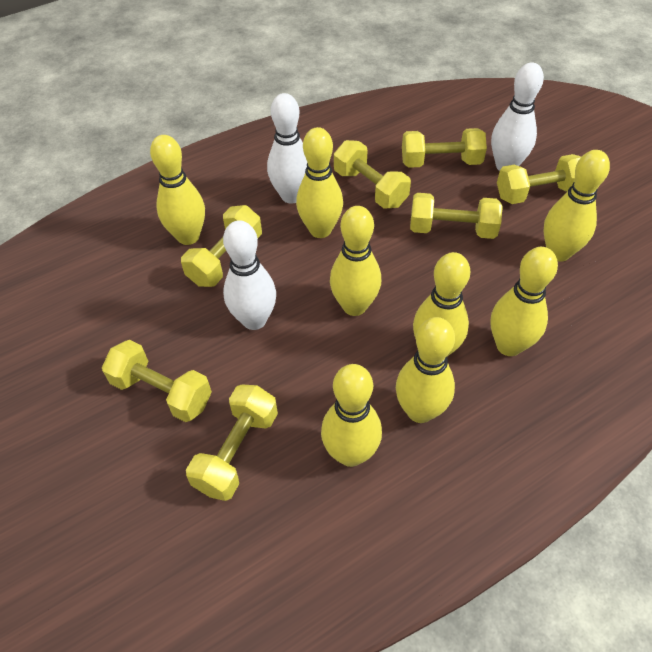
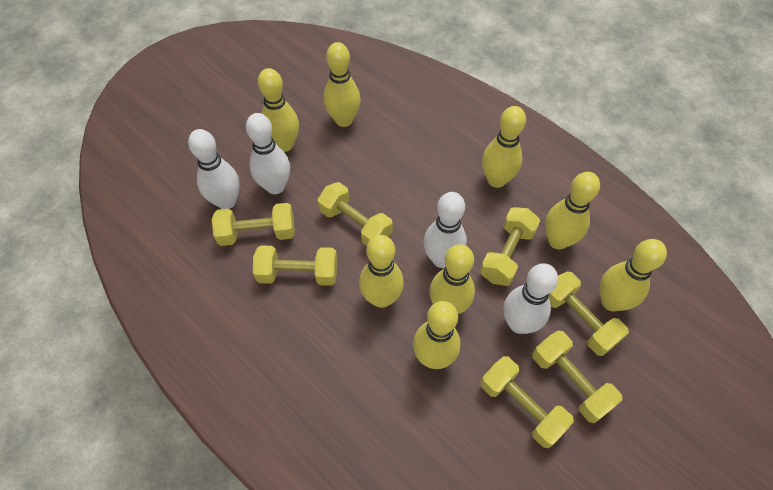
white bowling pin: 3 -> 4

